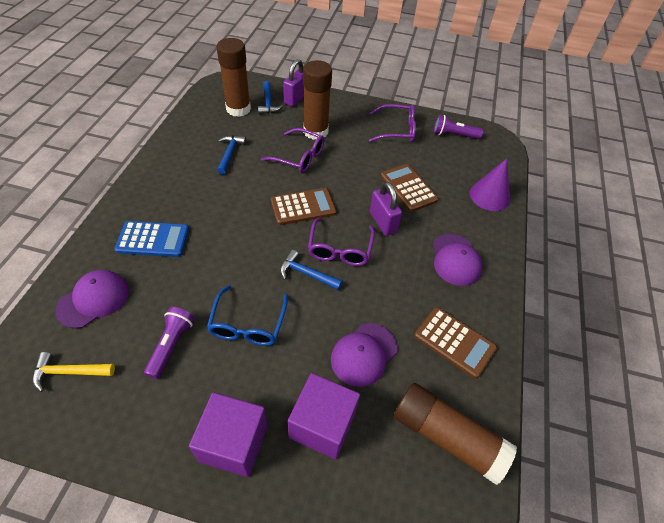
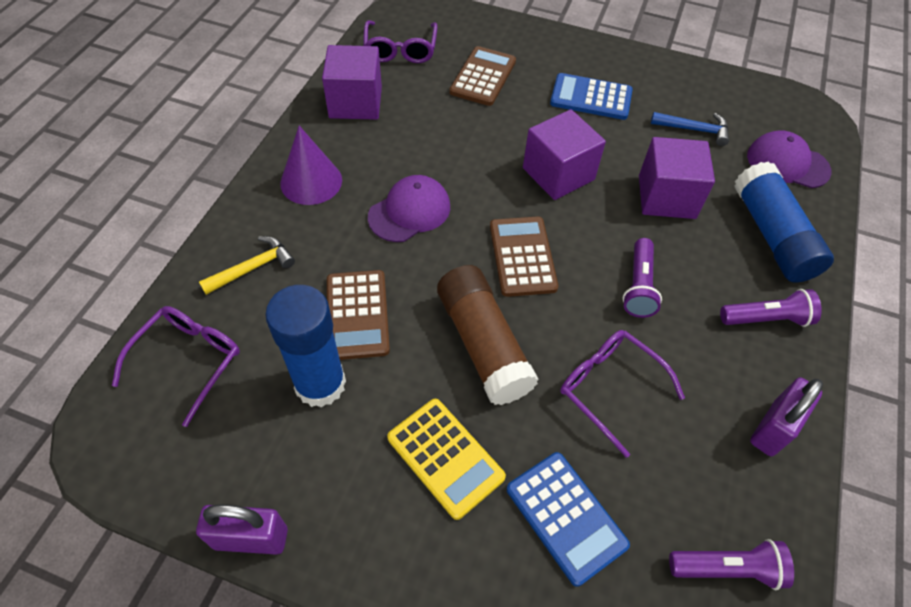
blue calculator: 1 -> 2
blue glasses: 1 -> 0
blue glue stick: 0 -> 2
blue hammer: 3 -> 1
brown glue stick: 3 -> 1
purple cap: 3 -> 2
purple cube: 2 -> 3
purple flashlight: 2 -> 3
yellow calculator: 0 -> 1

